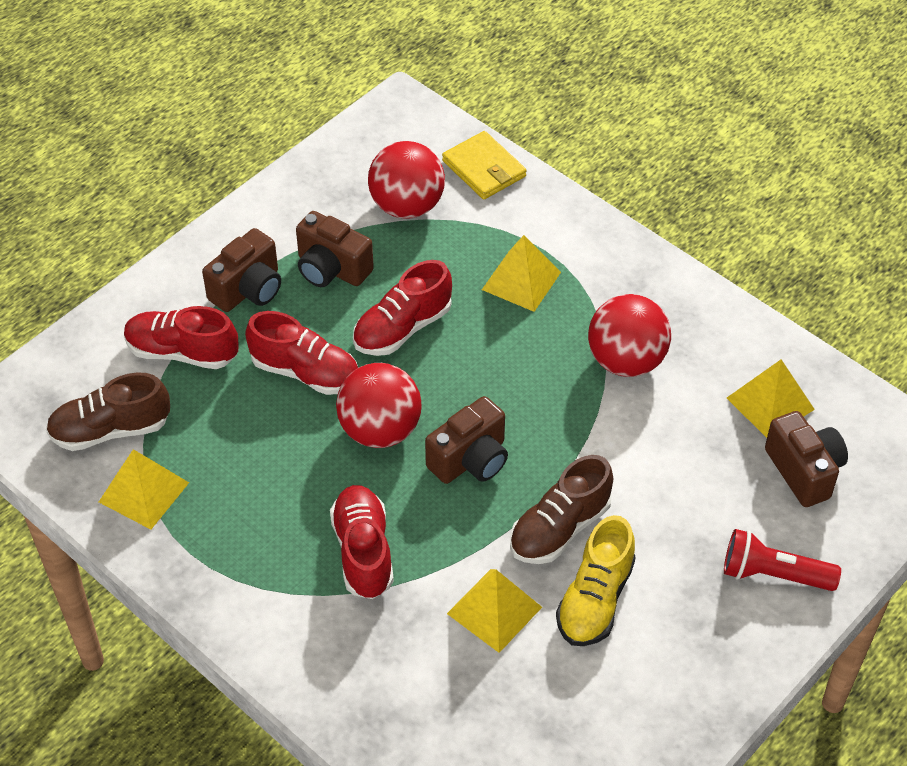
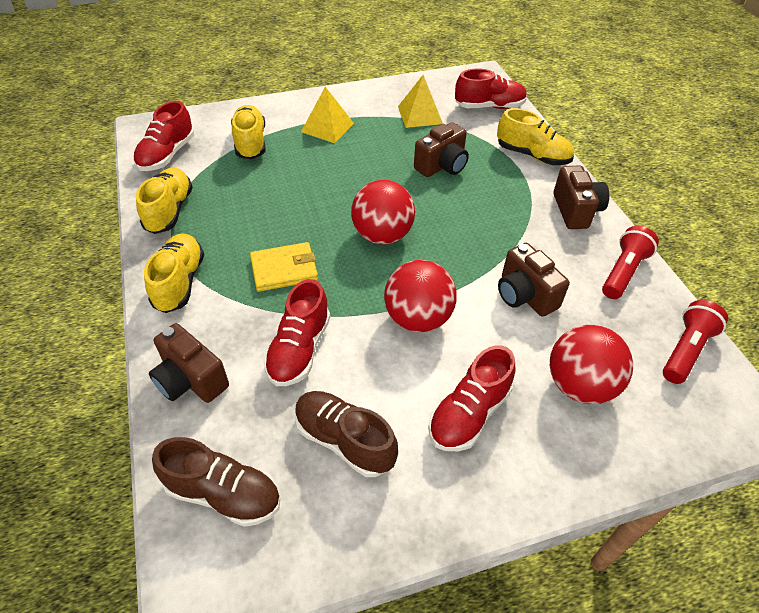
red flashlight: 1 -> 2
yellow pyramid: 4 -> 2
yellow shoe: 1 -> 4

